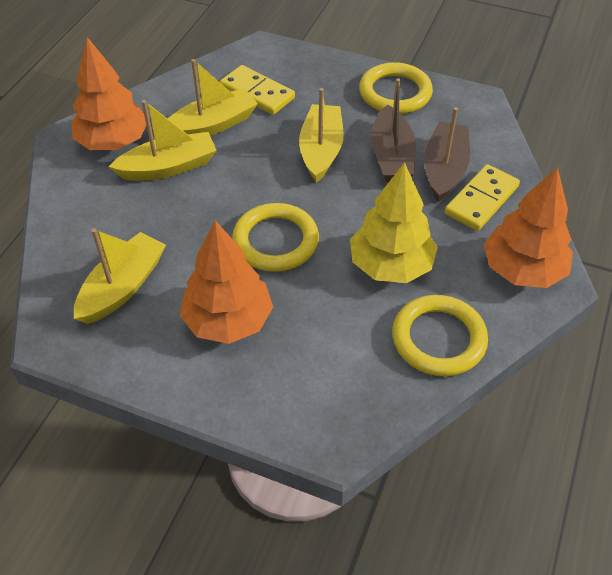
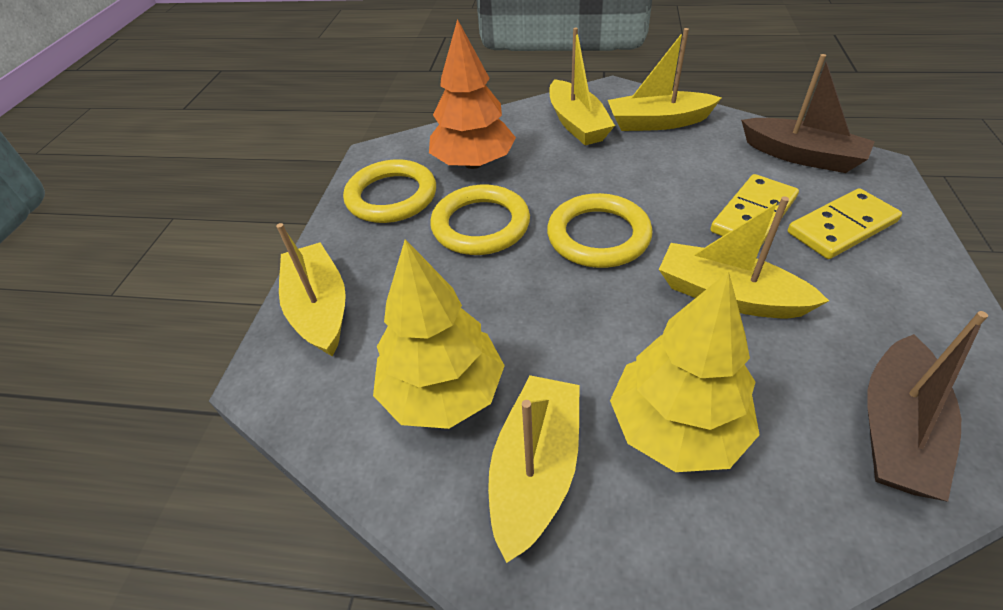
orange tree: 3 -> 1
yellow boat: 4 -> 5
yellow tree: 1 -> 2

